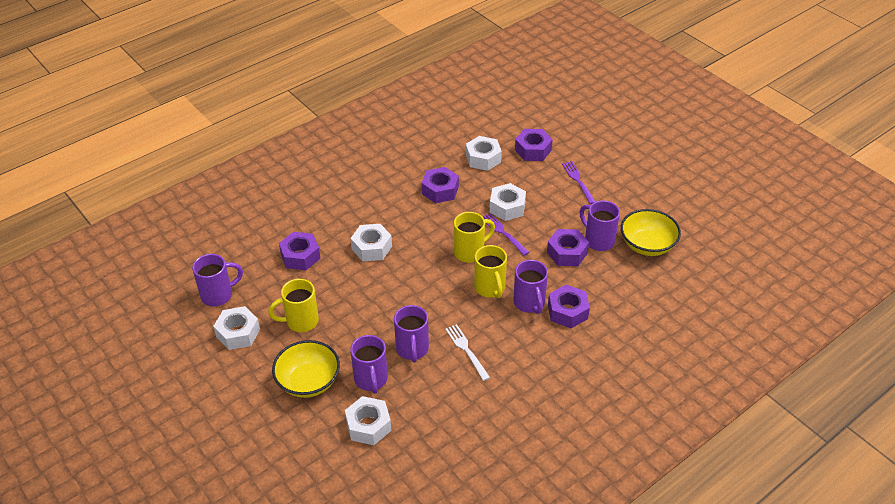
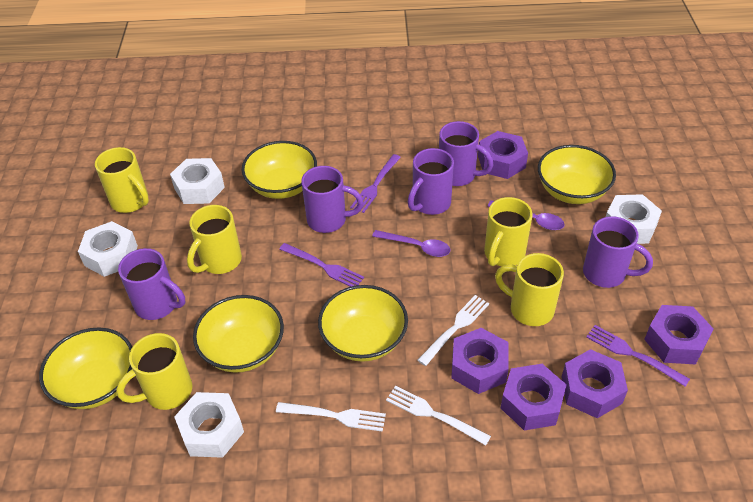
purple fork: 2 -> 3
purple spoon: 0 -> 2
white fork: 1 -> 3
white nut: 5 -> 4
yellow bowl: 2 -> 5
yellow mug: 3 -> 5

